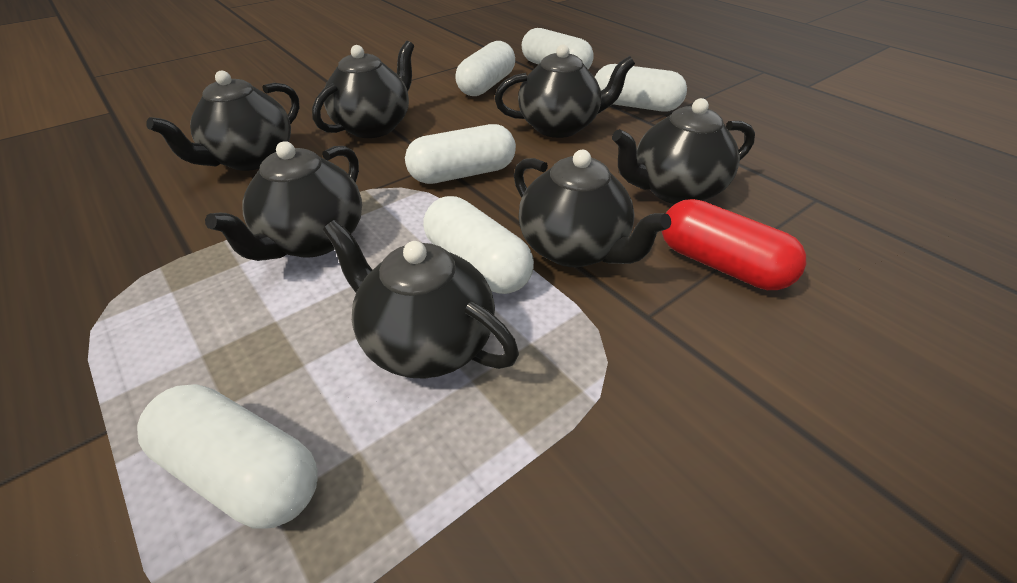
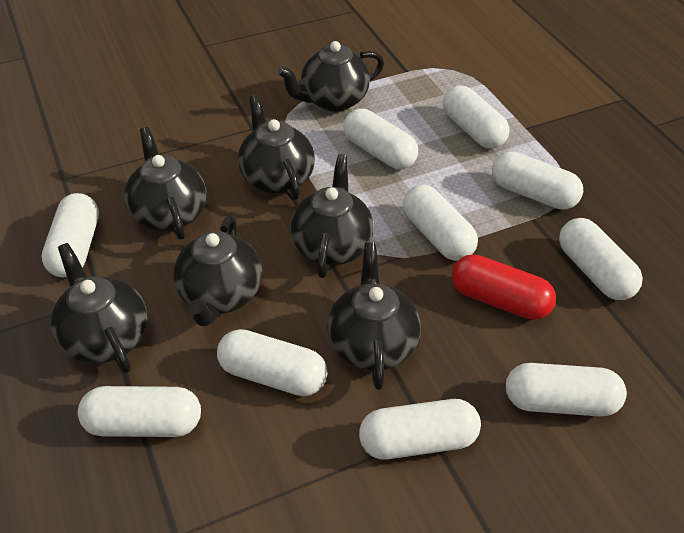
white capsule: 6 -> 10

